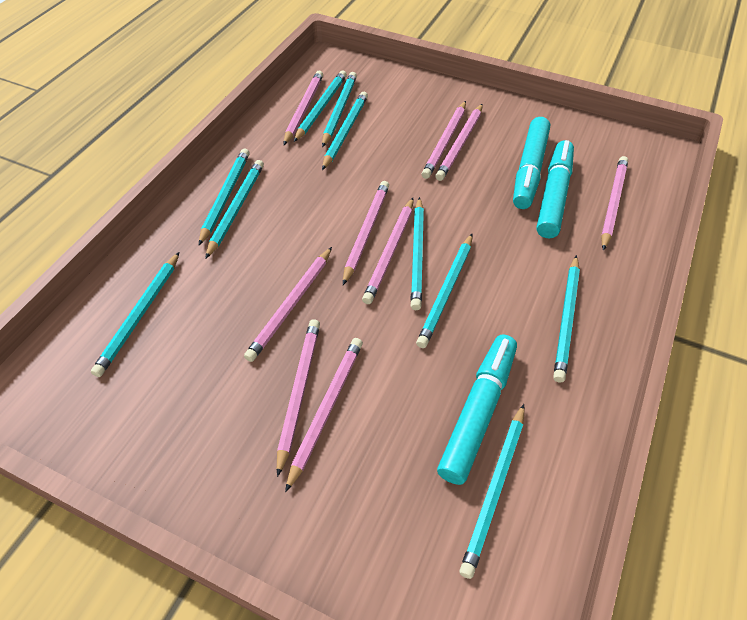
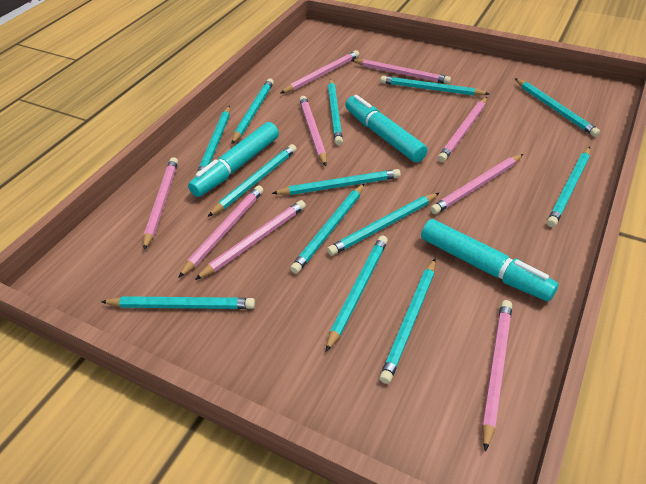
turquoise pencil: 10 -> 13

